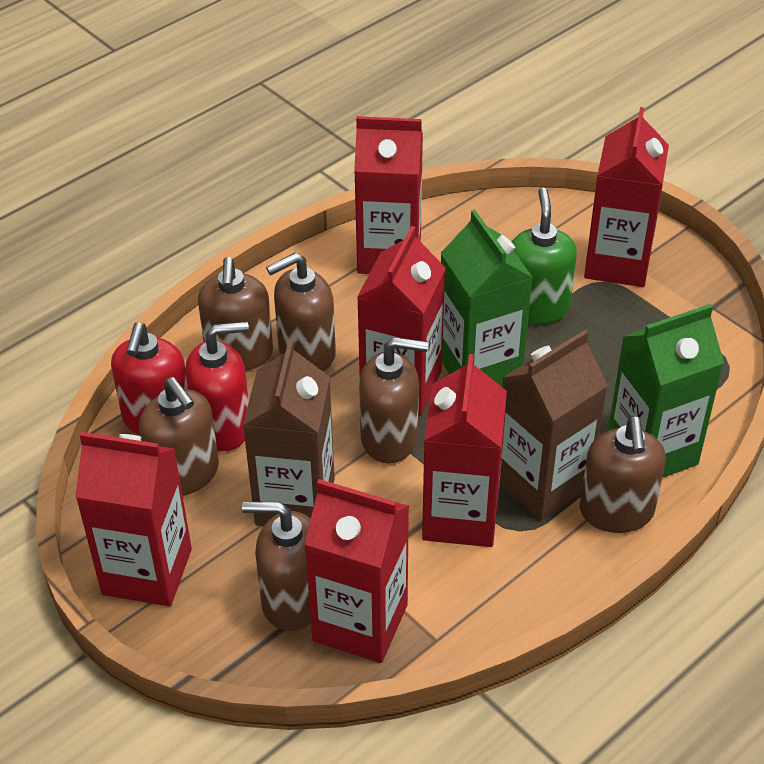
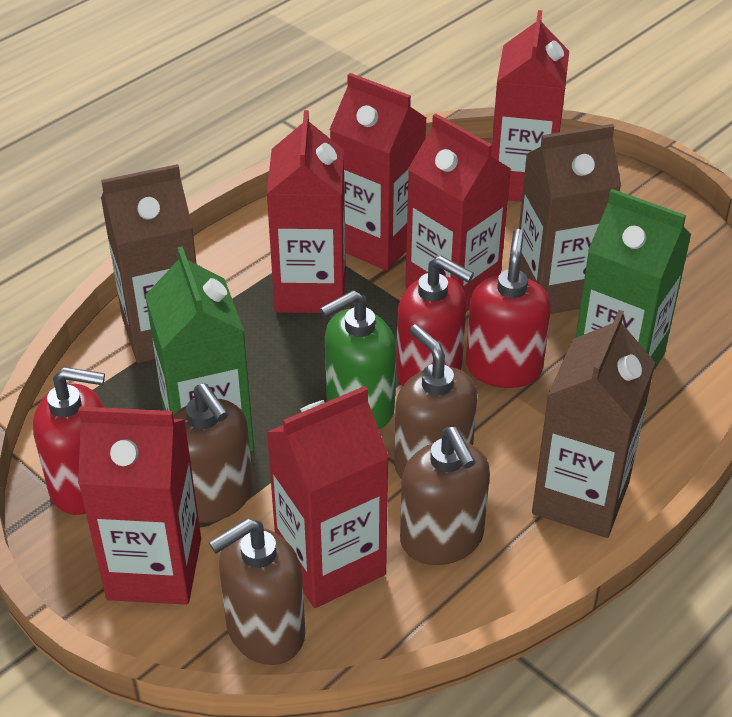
brown carton: 2 -> 3
brown soap dispenser: 6 -> 4
red soap dispenser: 2 -> 3

